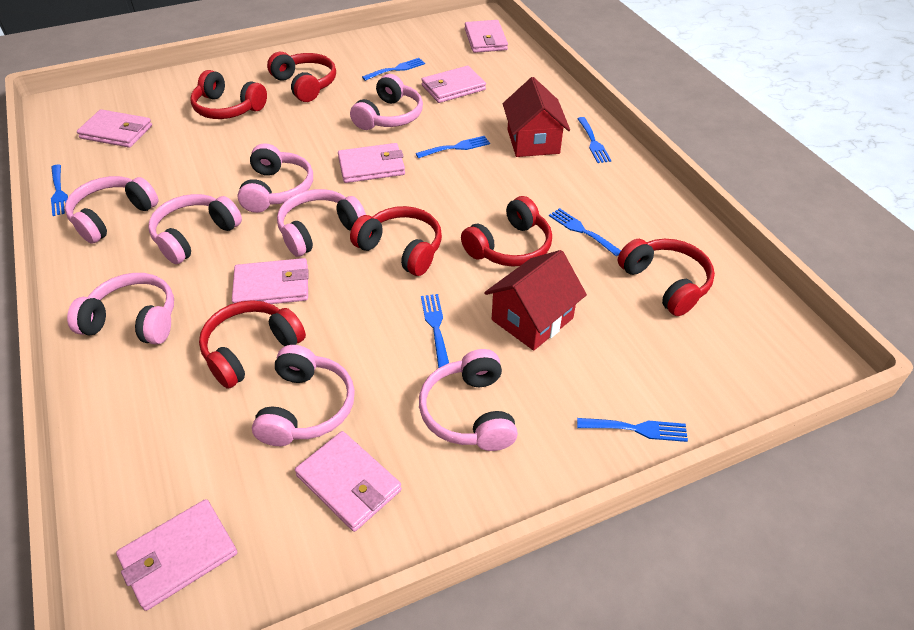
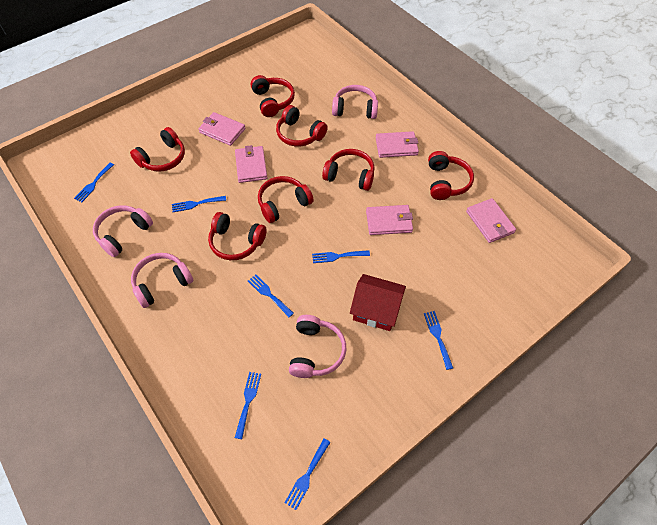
pink headphones: 8 -> 4
pink wallet: 7 -> 5
red headphones: 6 -> 7
red house: 2 -> 1

